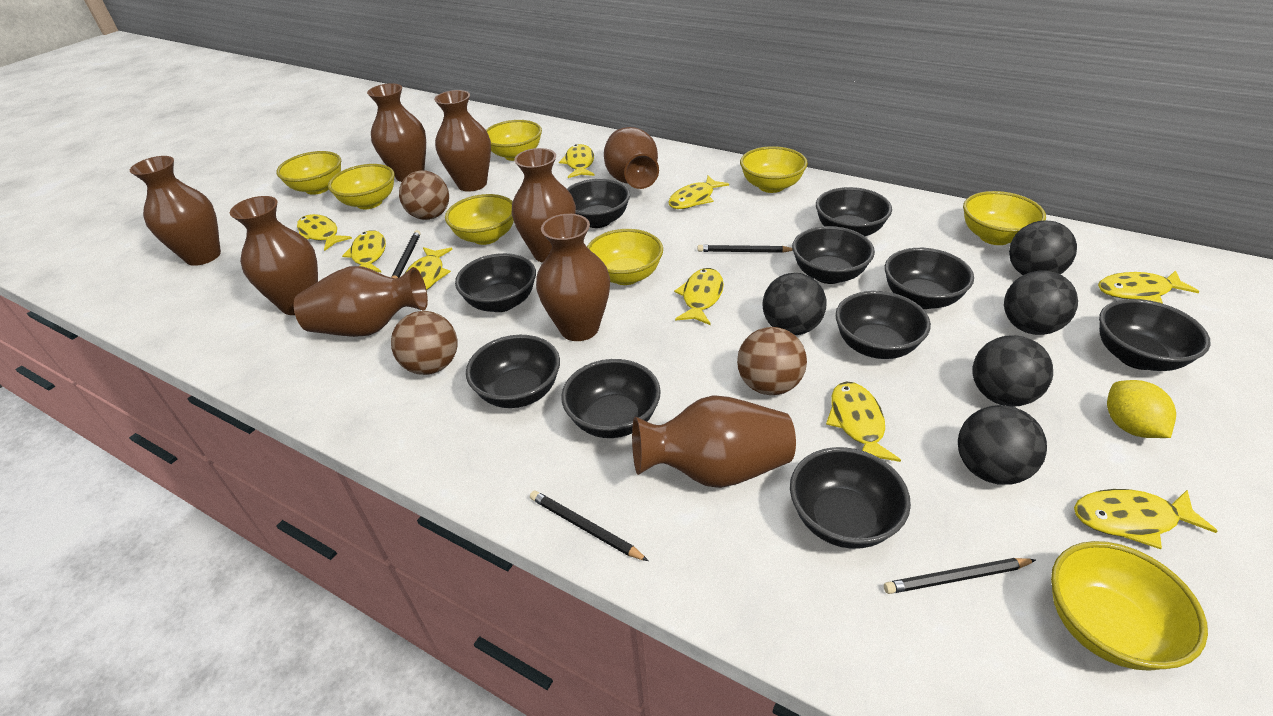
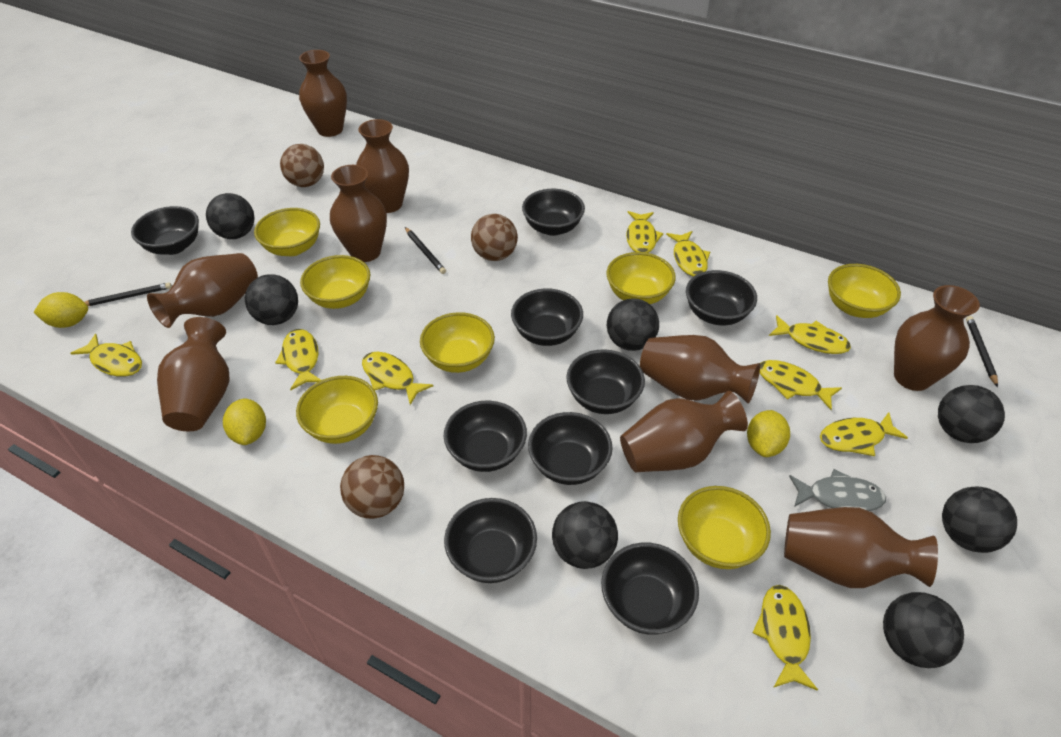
black ball: 5 -> 7
black bowl: 10 -> 9
black pencil: 4 -> 3
grey fish: 0 -> 1
yellow bowl: 8 -> 7
yellow lemon: 1 -> 3

